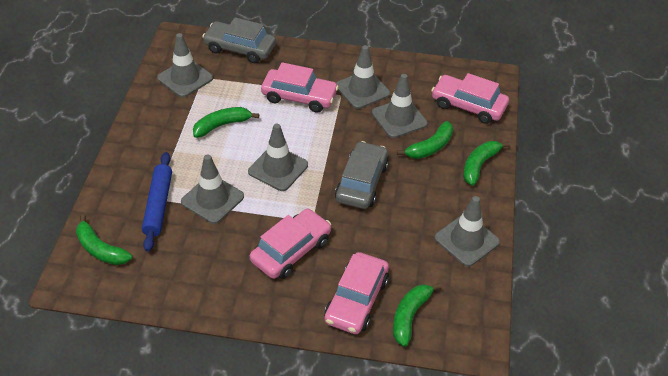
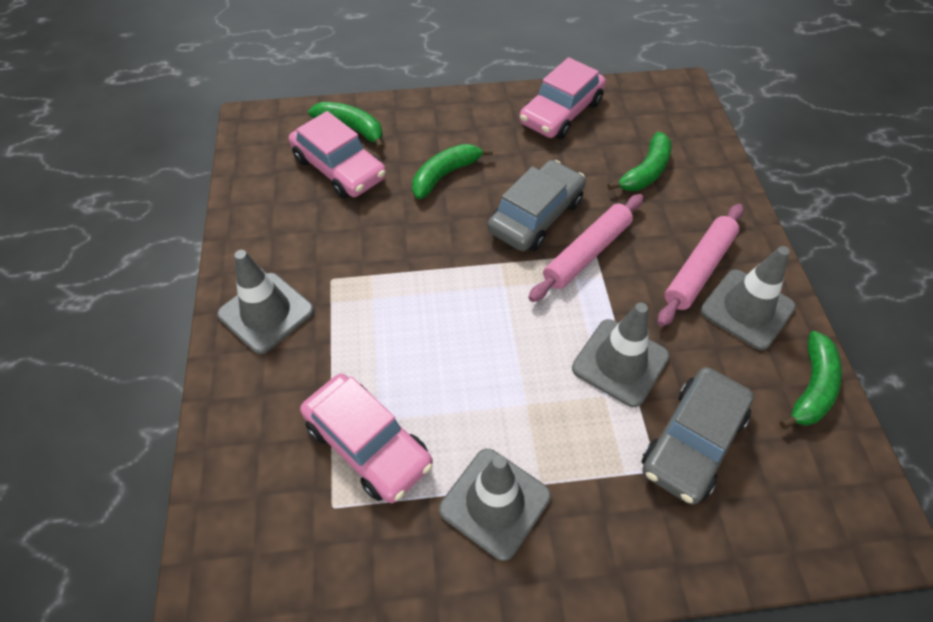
blue rolling pin: 1 -> 0
green banana: 5 -> 4
grey traffic cone: 6 -> 4
pink car: 4 -> 3
pink rolling pin: 0 -> 2

